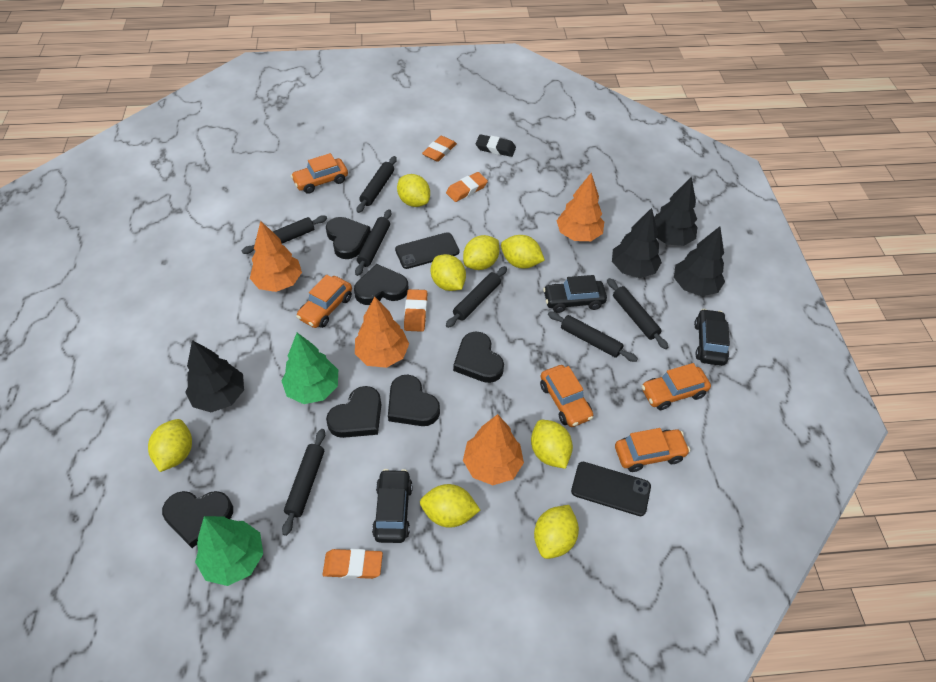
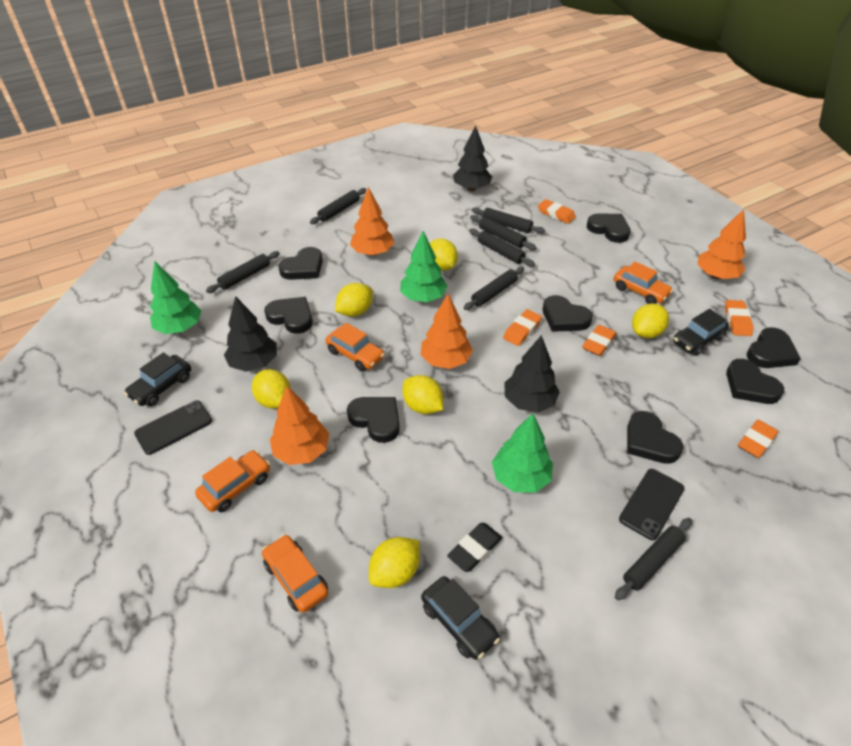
black heart: 6 -> 8
black tree: 4 -> 3
green tree: 2 -> 3
orange car: 5 -> 4
orange eraser: 4 -> 5
yellow lemon: 8 -> 6

